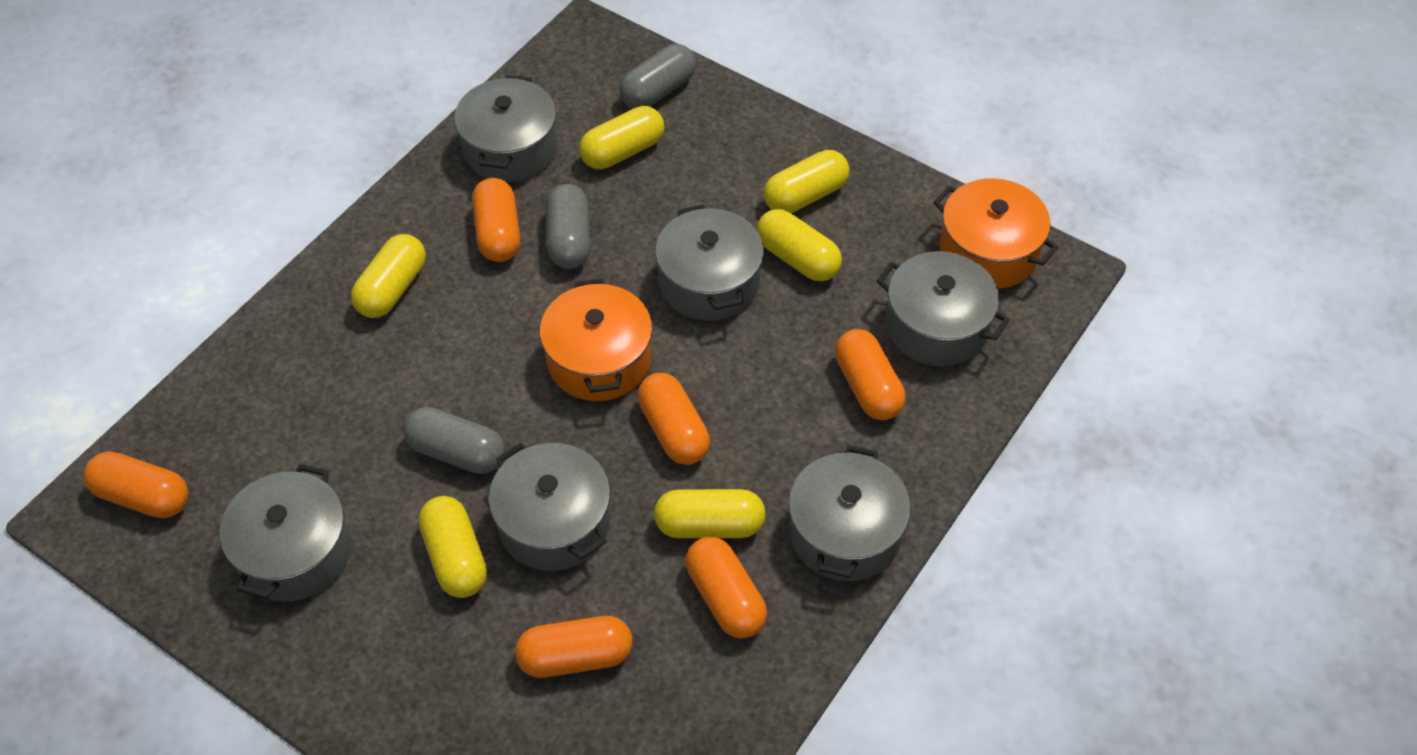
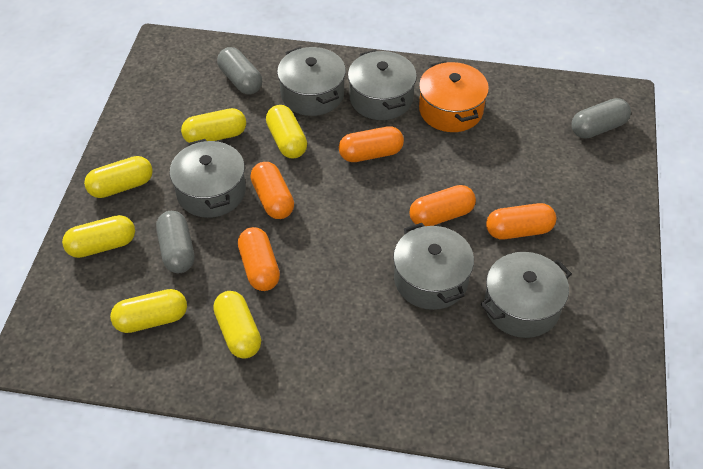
grey pot: 6 -> 5
orange capsule: 6 -> 5
orange pot: 2 -> 1

